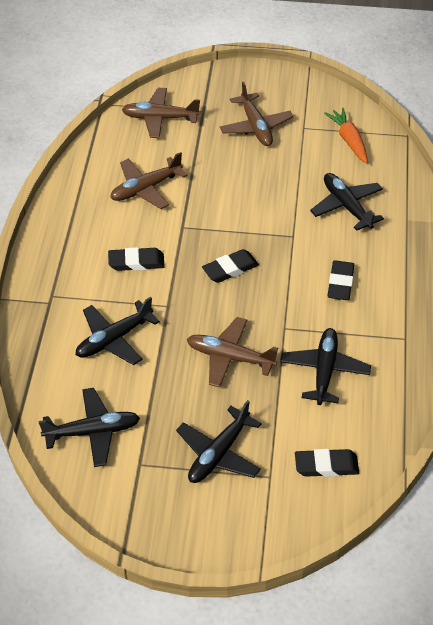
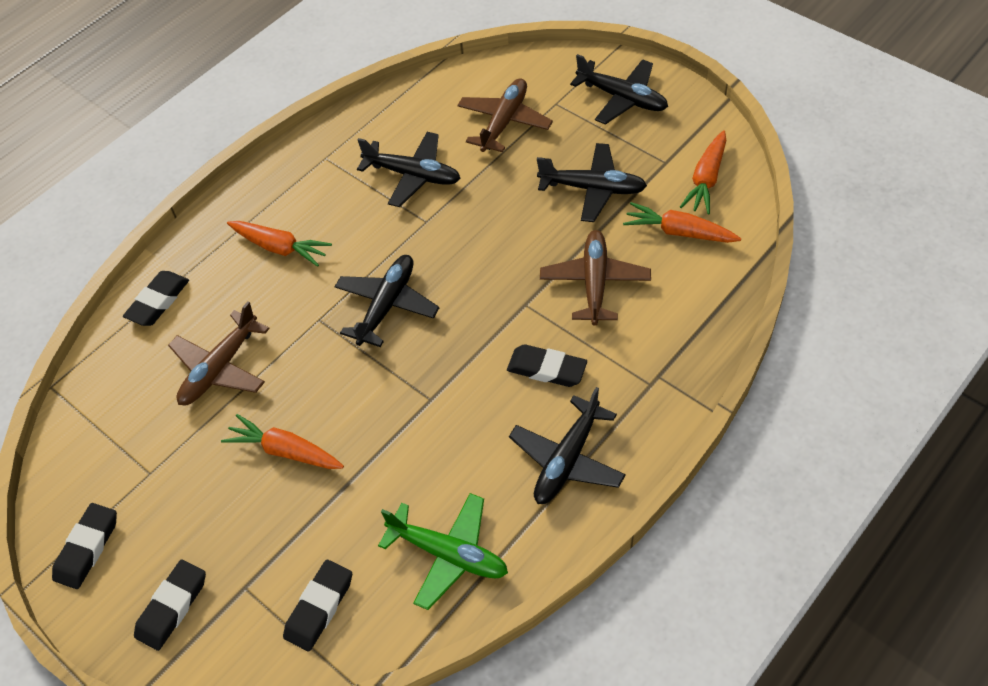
black eraser: 4 -> 5
brown plane: 4 -> 3
green plane: 0 -> 1
orange carrot: 1 -> 4

